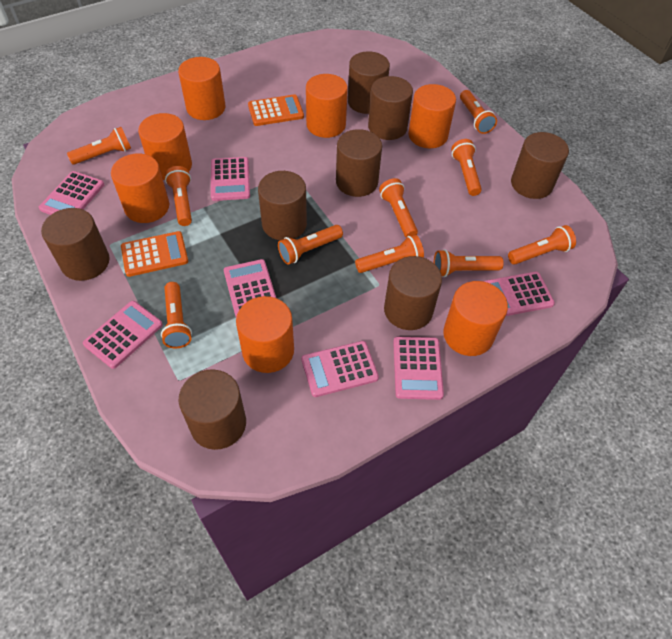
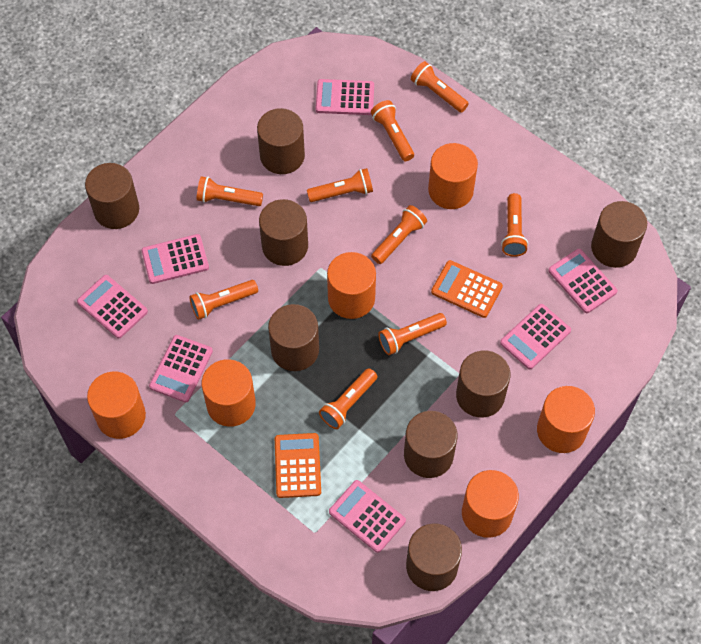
orange cylinder: 7 -> 6
orange flashlight: 10 -> 9

